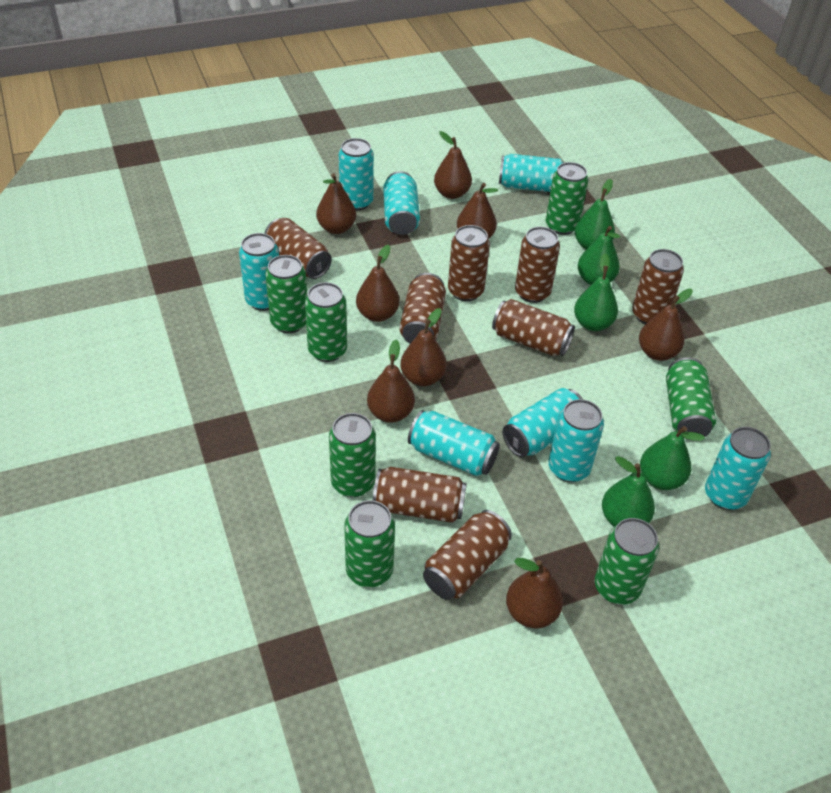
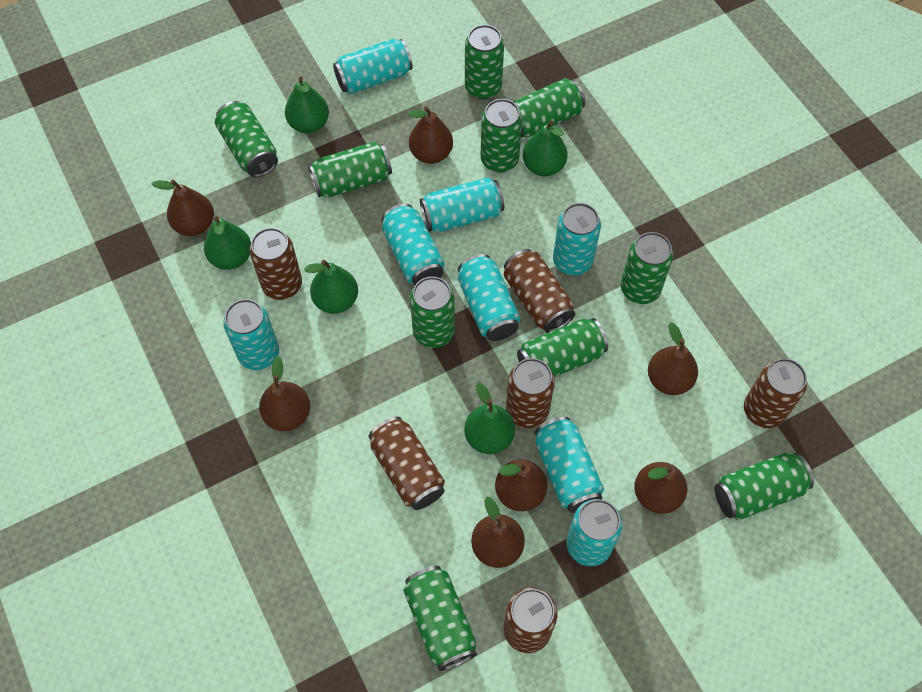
brown can: 8 -> 6
brown pear: 8 -> 7
green can: 7 -> 10

